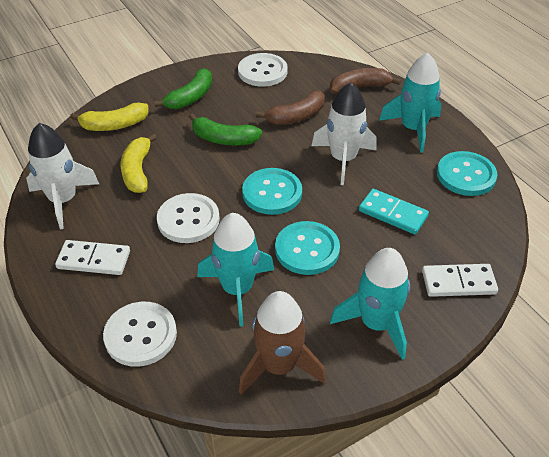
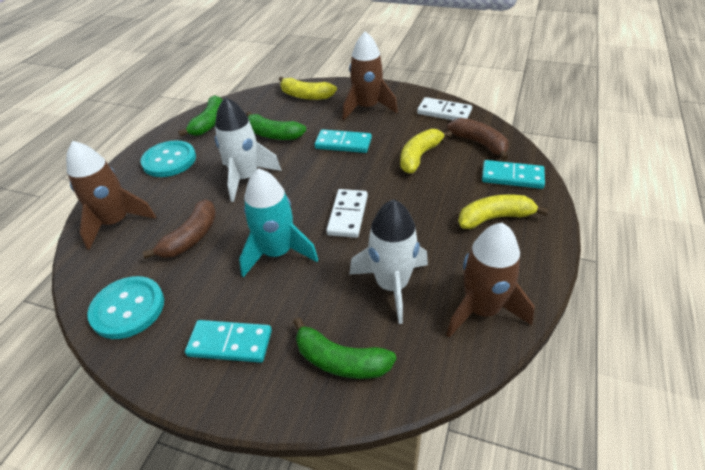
brown rocket: 1 -> 3
green banana: 2 -> 3
turquoise button: 3 -> 2
turquoise domino: 1 -> 3
turquoise rocket: 3 -> 1
white button: 3 -> 0
yellow banana: 2 -> 3

